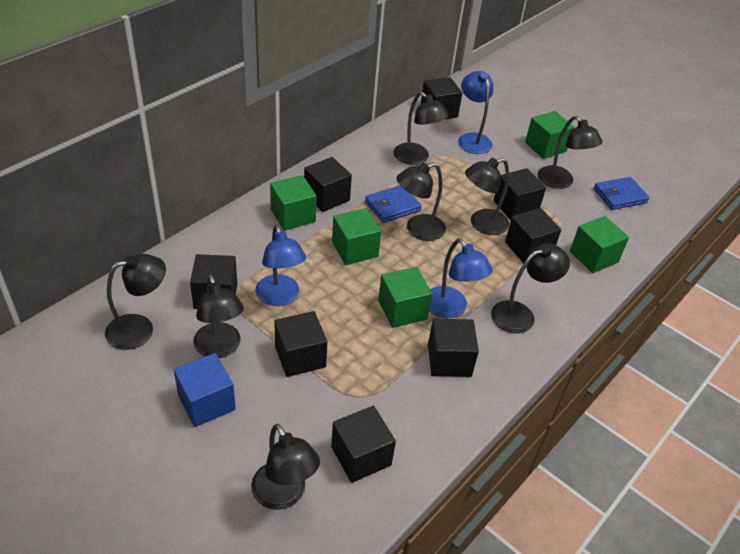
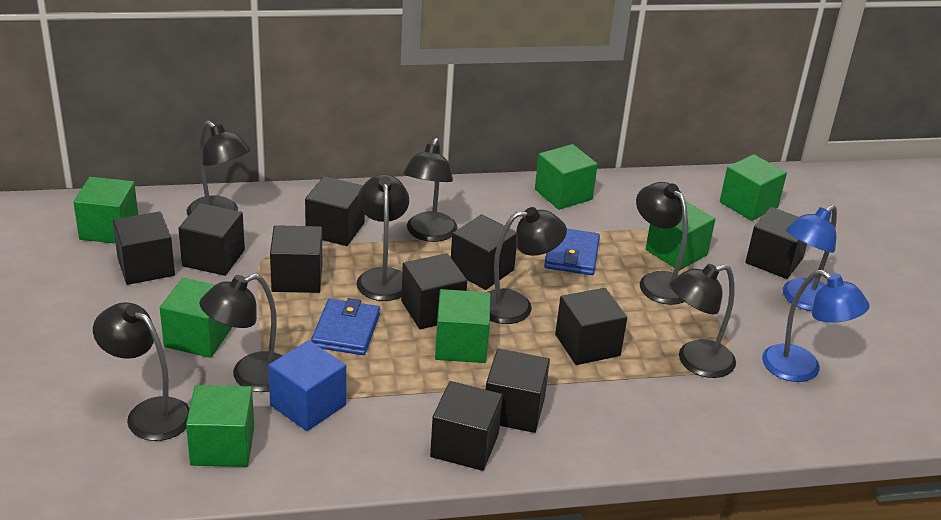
black cube: 8 -> 10
blue lamp: 3 -> 2
green cube: 5 -> 7

